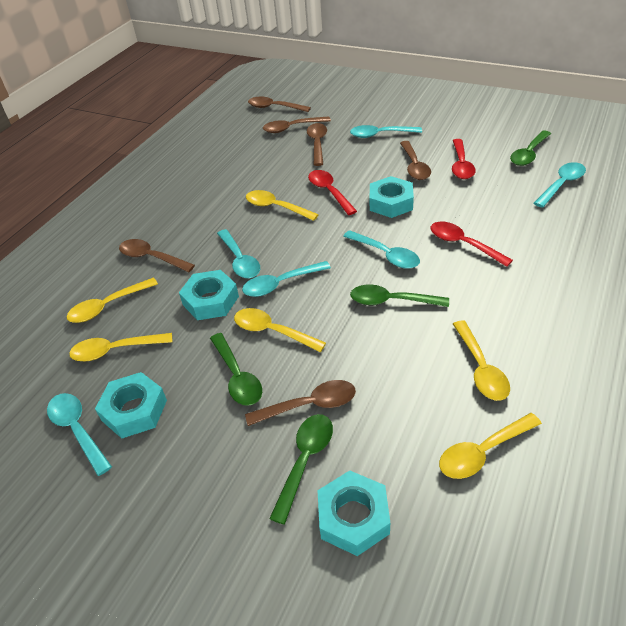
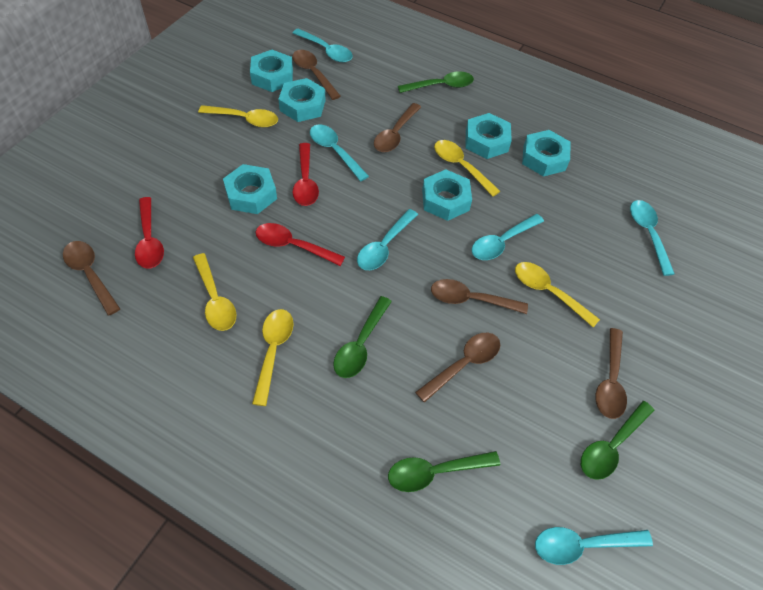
turquoise nut: 4 -> 6
yellow spoon: 6 -> 5

